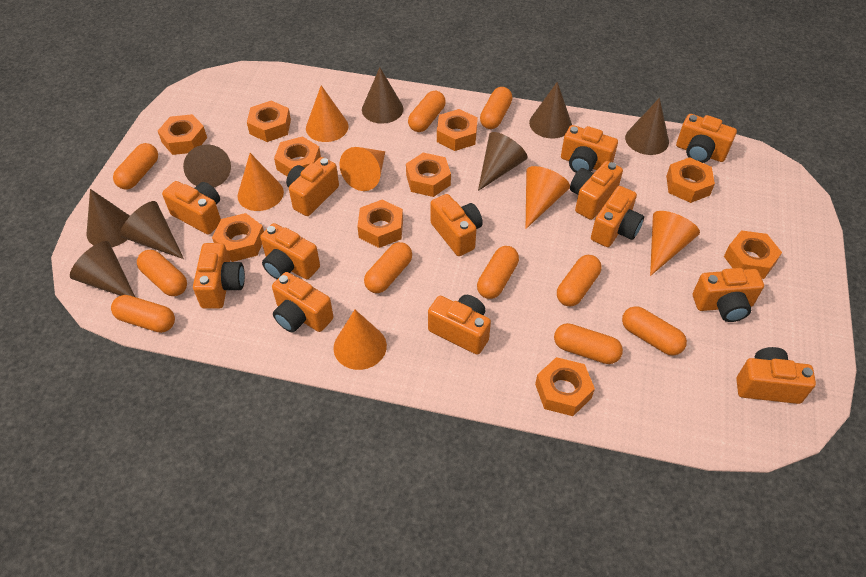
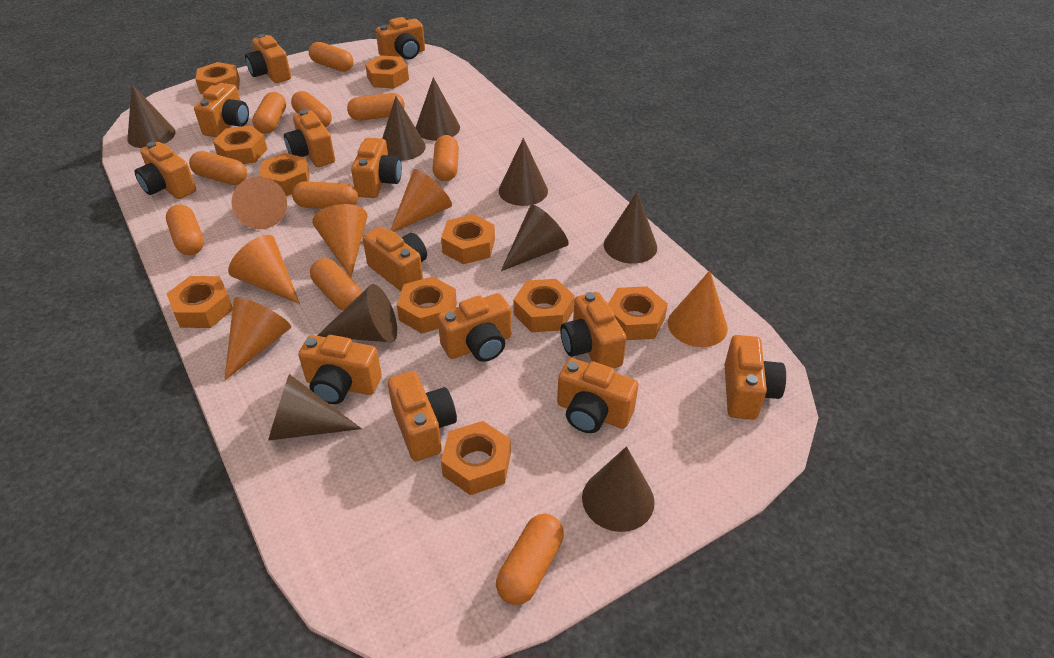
brown cone: 8 -> 9

